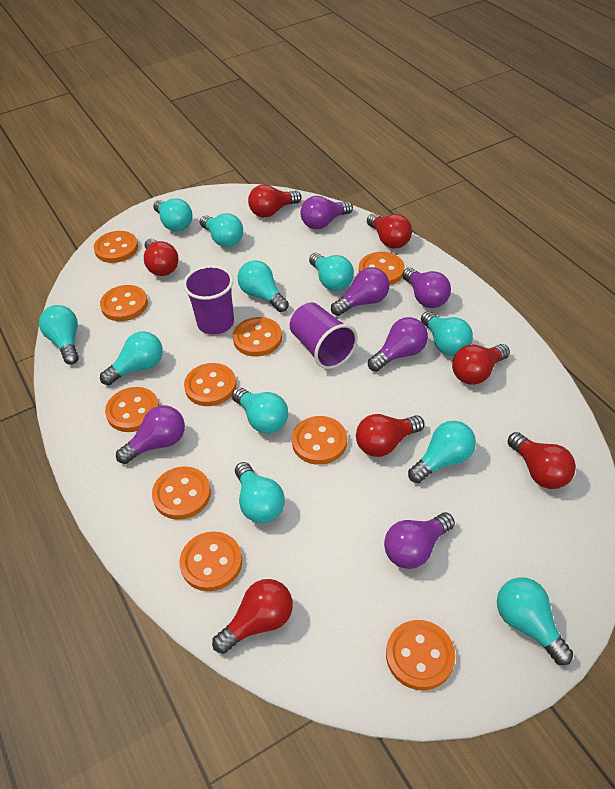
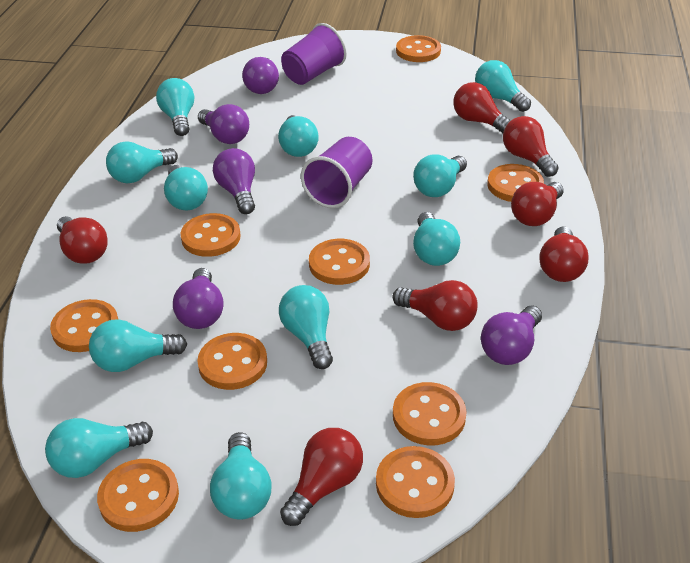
orange button: 10 -> 9
purple light bulb: 6 -> 5

